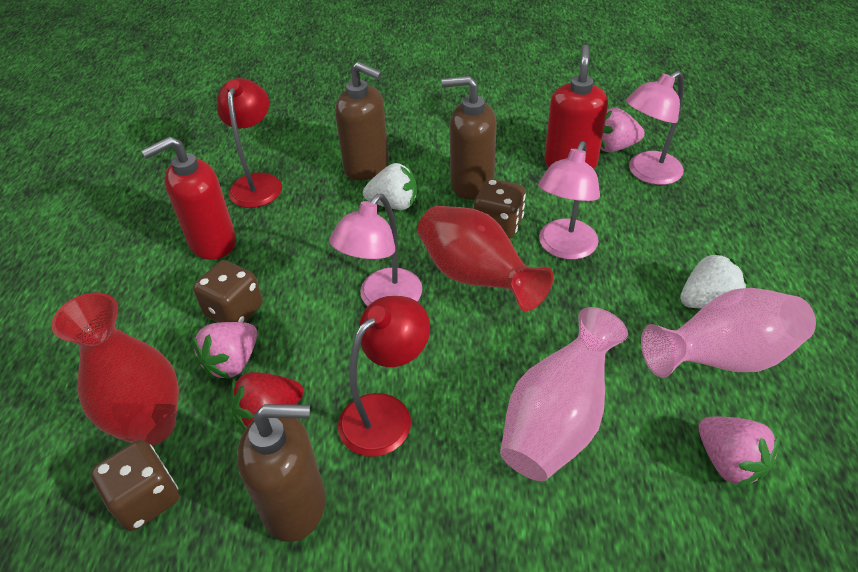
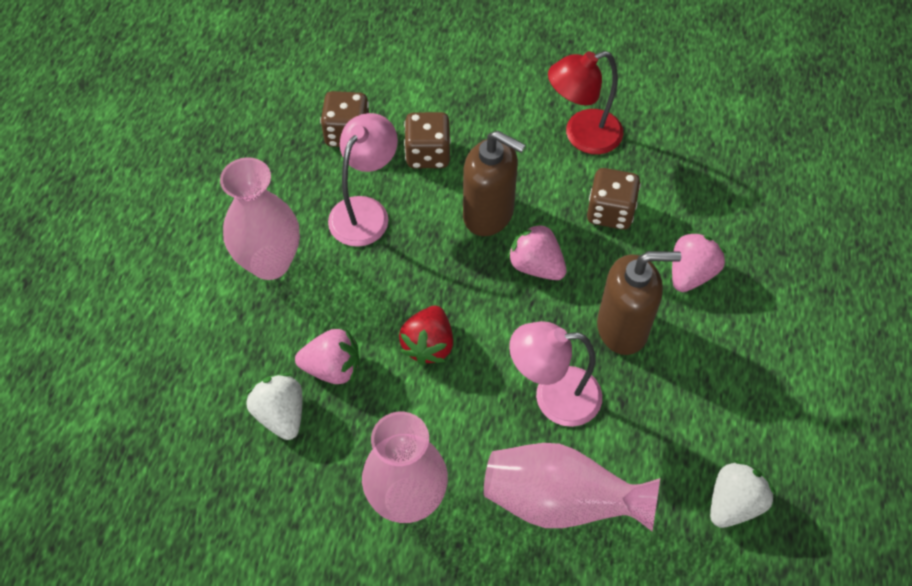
brown soap dispenser: 3 -> 2
pink lamp: 3 -> 2
pink vase: 2 -> 3
red lamp: 2 -> 1
red soap dispenser: 2 -> 0
red vase: 2 -> 0

